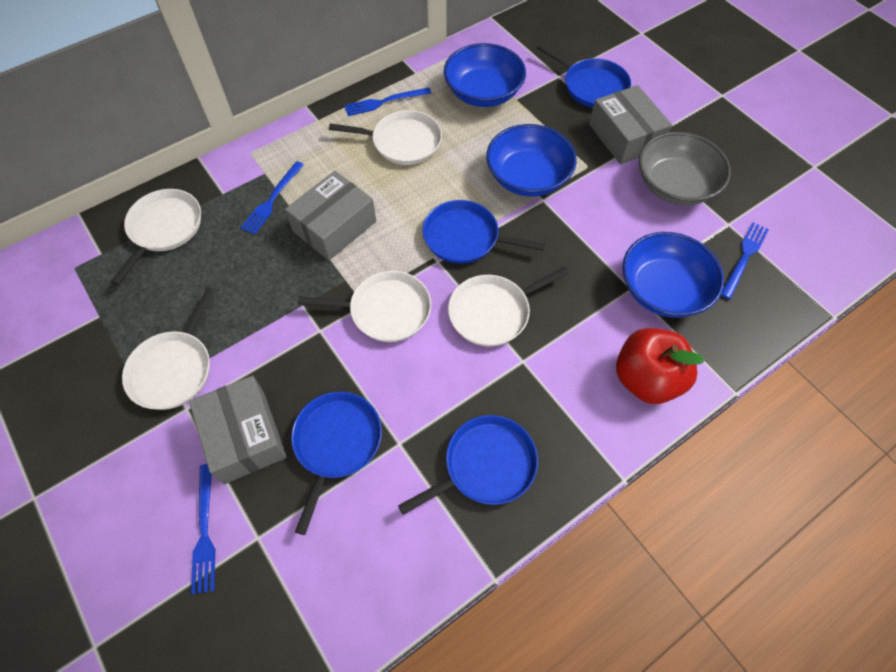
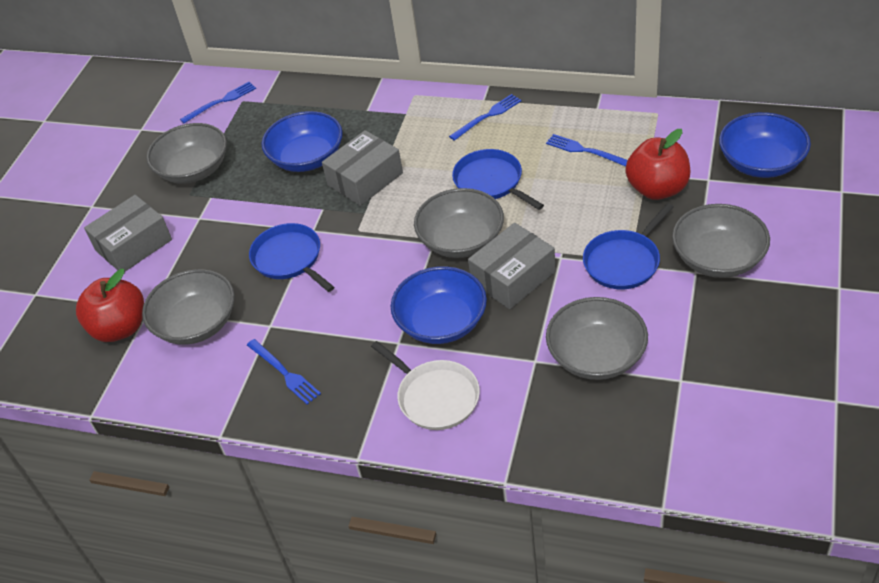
blue pan: 4 -> 3
grey bowl: 1 -> 5
red apple: 1 -> 2
white pan: 5 -> 1

